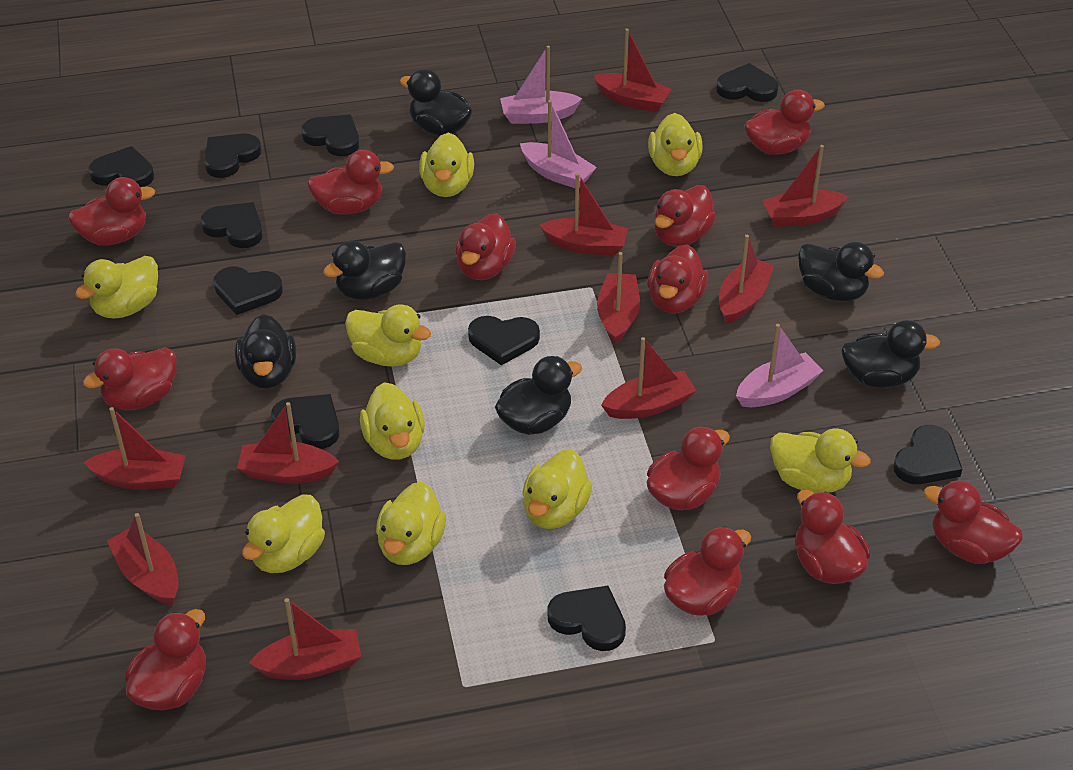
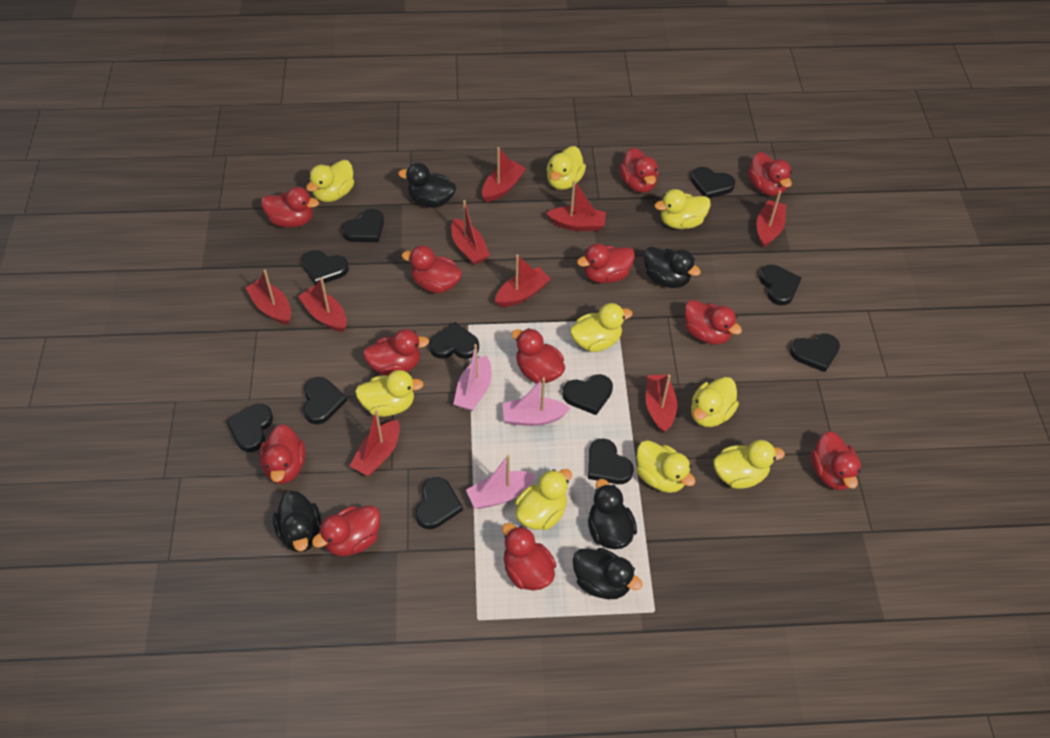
black duck: 6 -> 5
black heart: 10 -> 11
red boat: 10 -> 9

